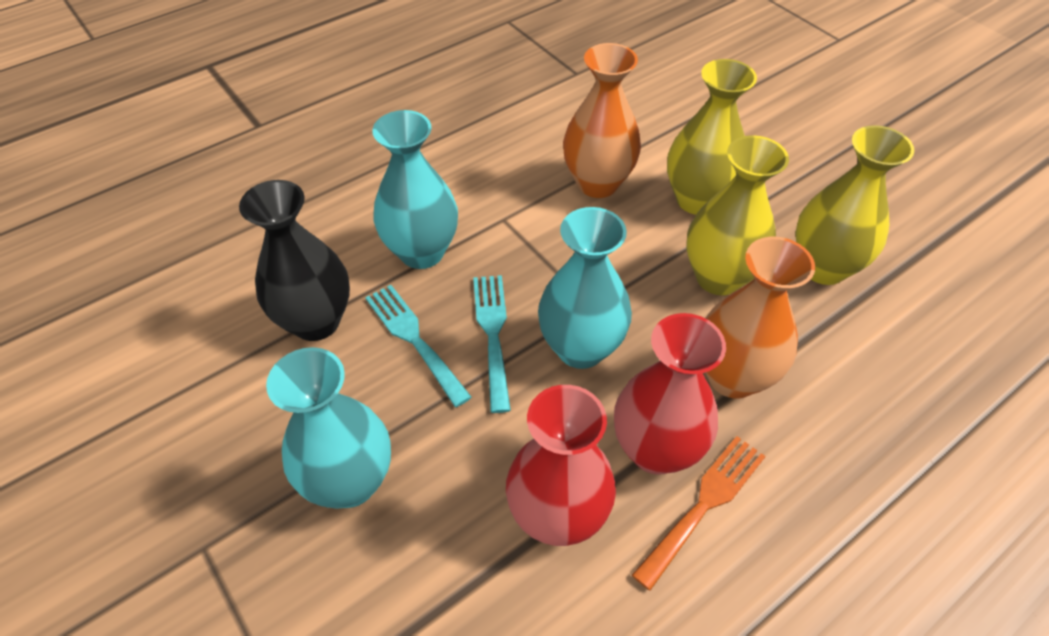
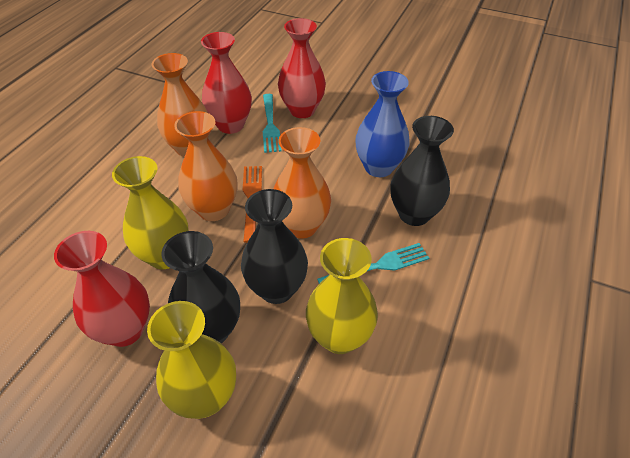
black vase: 1 -> 3
blue vase: 0 -> 1
orange vase: 2 -> 3
red vase: 2 -> 3
turquoise vase: 3 -> 0

